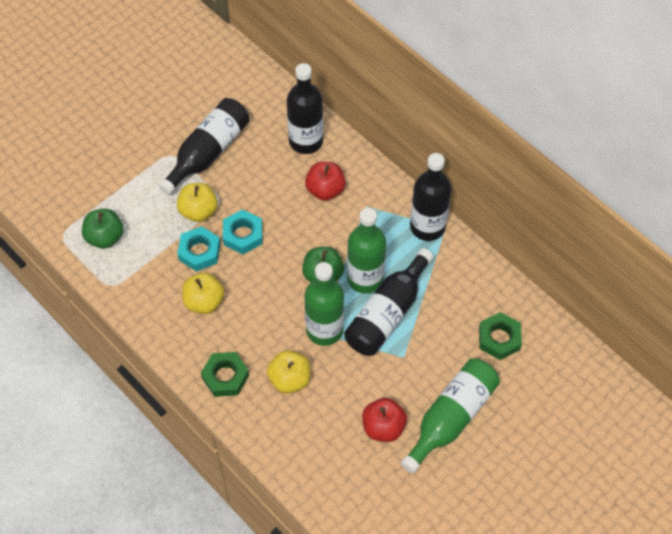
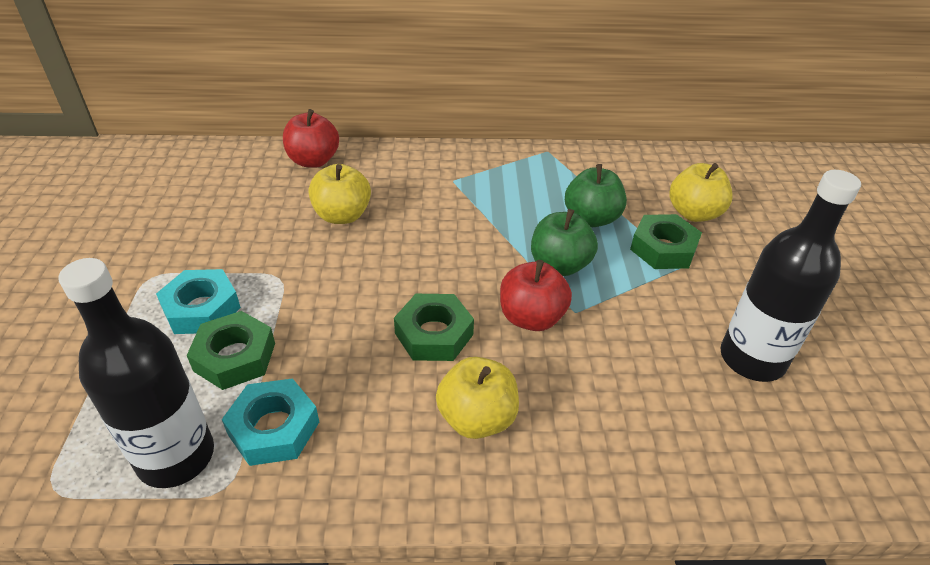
black bottle: 4 -> 2
green bottle: 3 -> 0
green nut: 2 -> 3

